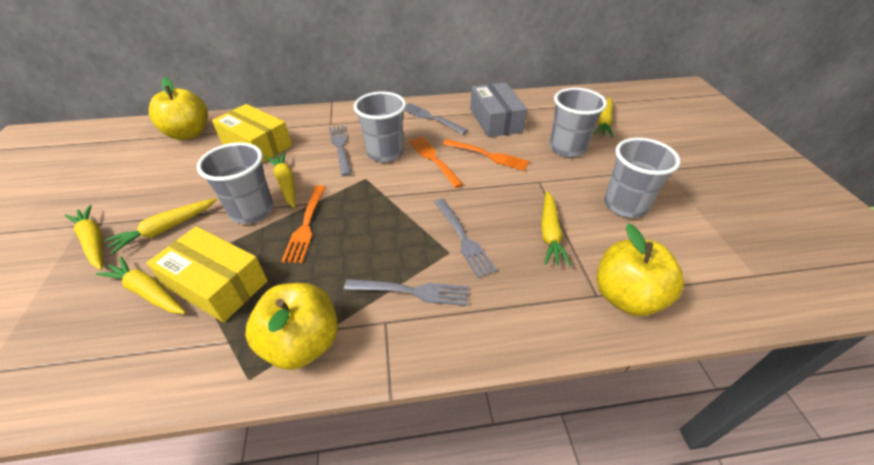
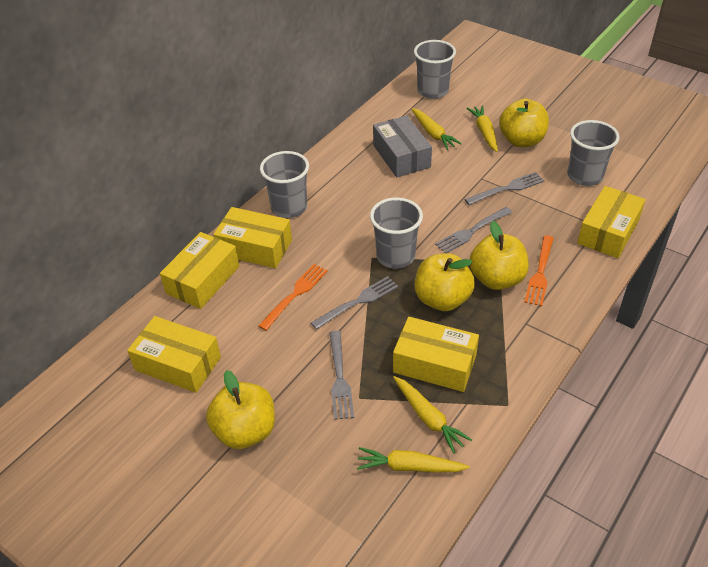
orange fork: 3 -> 2
yellow apple: 3 -> 4
yellow box: 2 -> 5
yellow carrot: 6 -> 4

